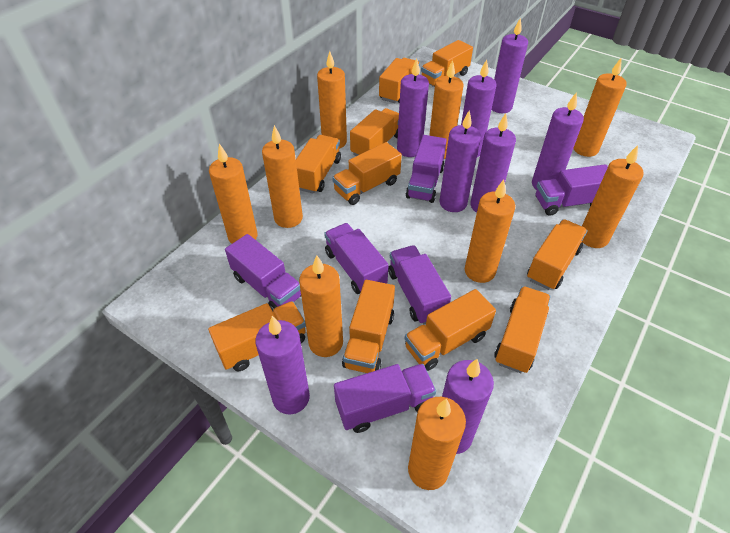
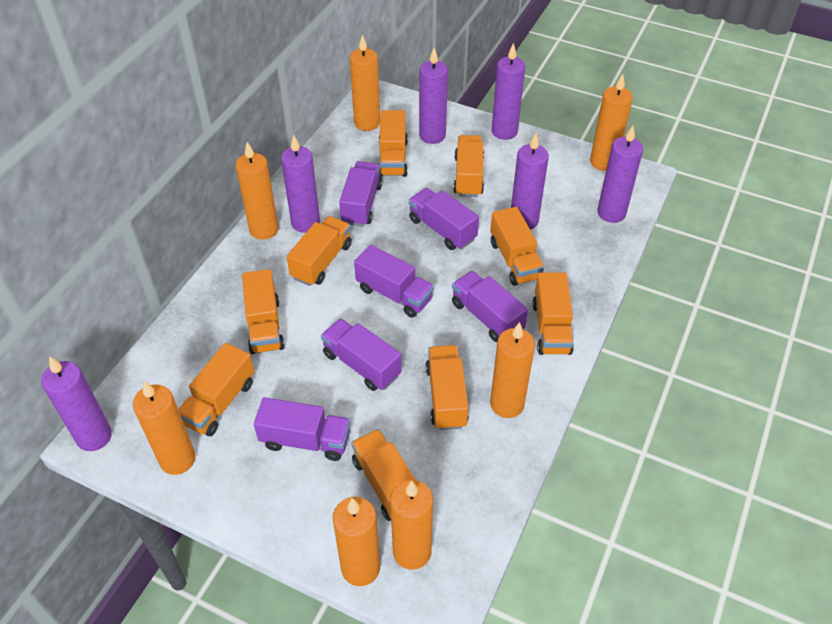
orange candle: 9 -> 7
orange truck: 10 -> 9
purple candle: 8 -> 6

